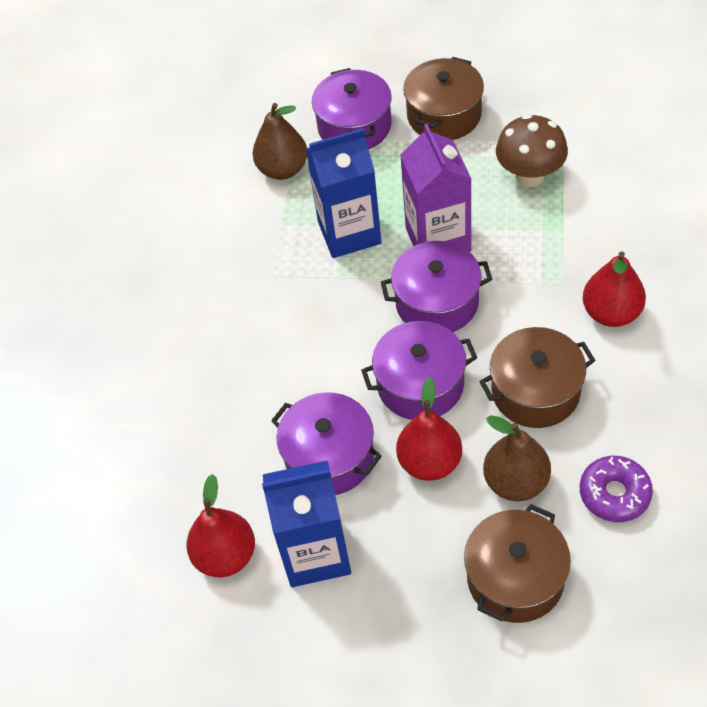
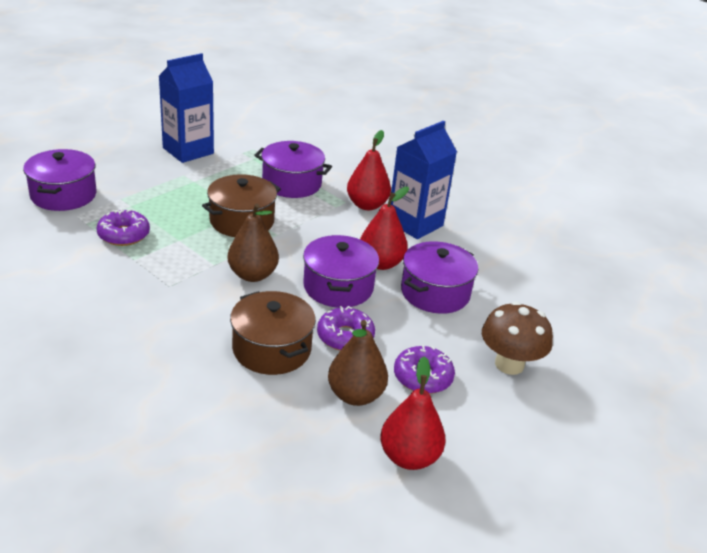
brown pot: 3 -> 2
purple carton: 1 -> 0
purple donut: 1 -> 3

